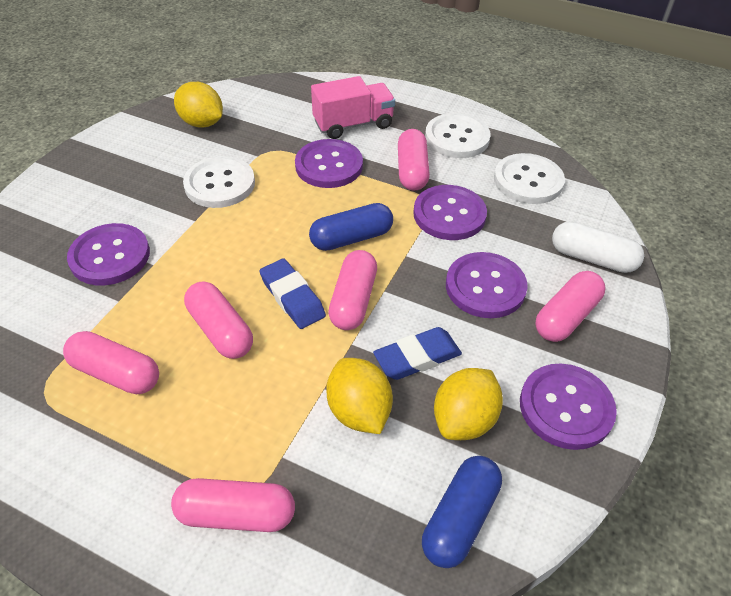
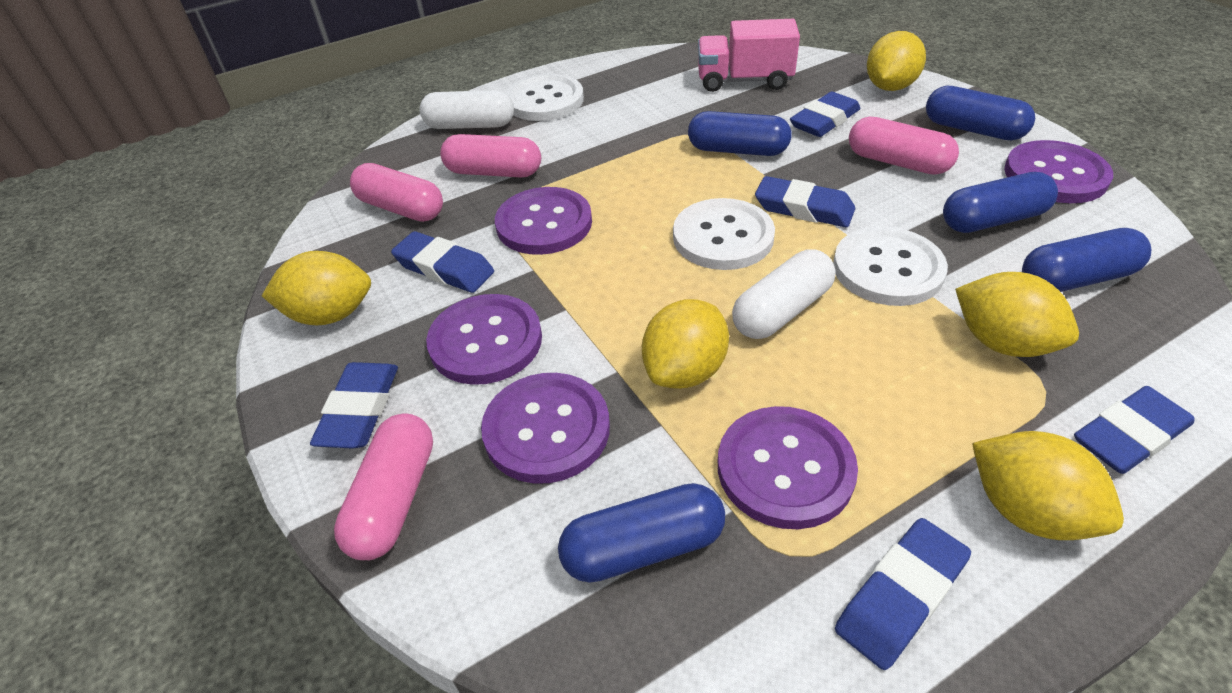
blue capsule: 2 -> 5
blue eraser: 2 -> 6
pink capsule: 6 -> 4
white capsule: 1 -> 2
yellow lemon: 3 -> 5

